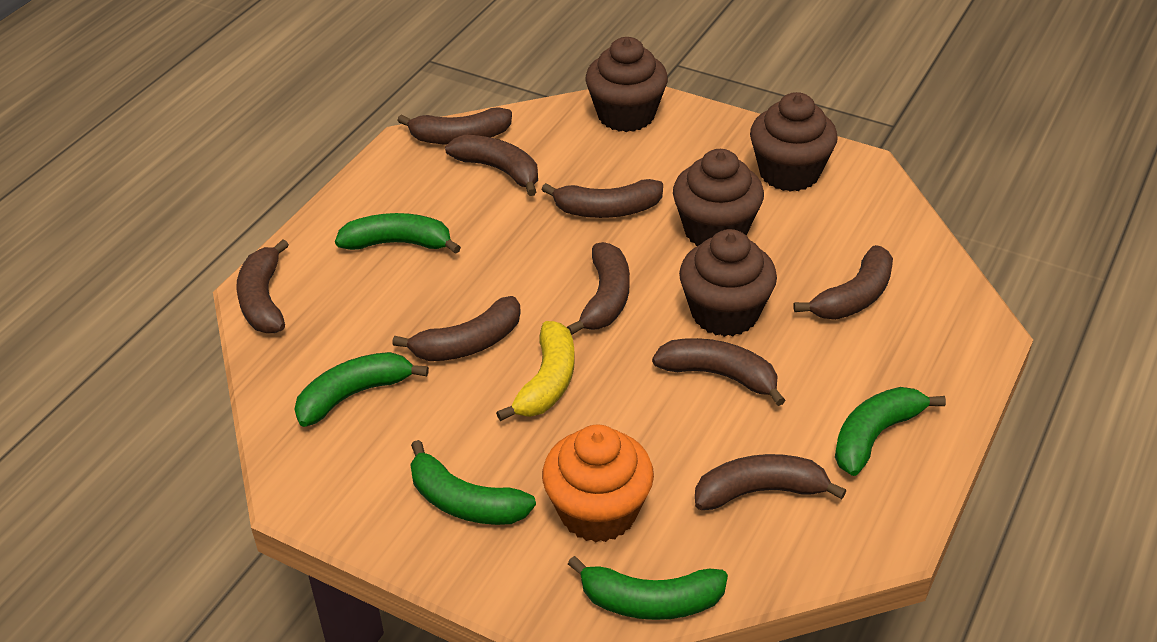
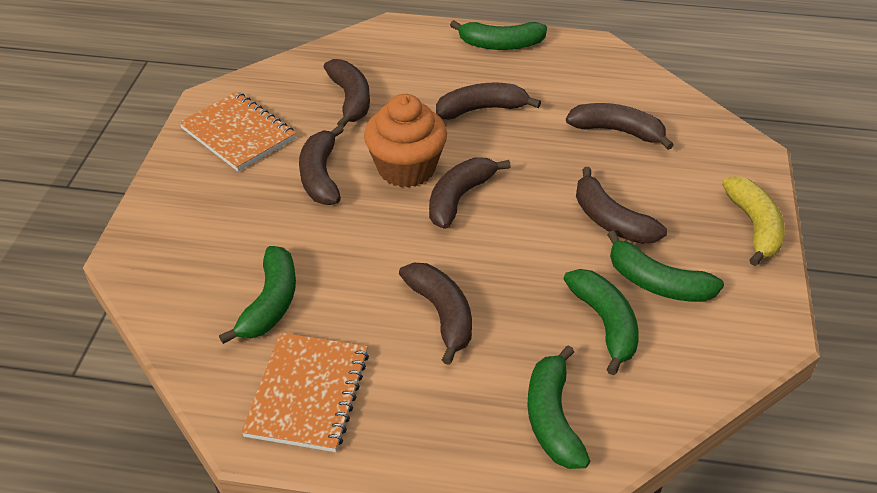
brown banana: 9 -> 7
brown cupcake: 4 -> 0
orange notebook: 0 -> 2

